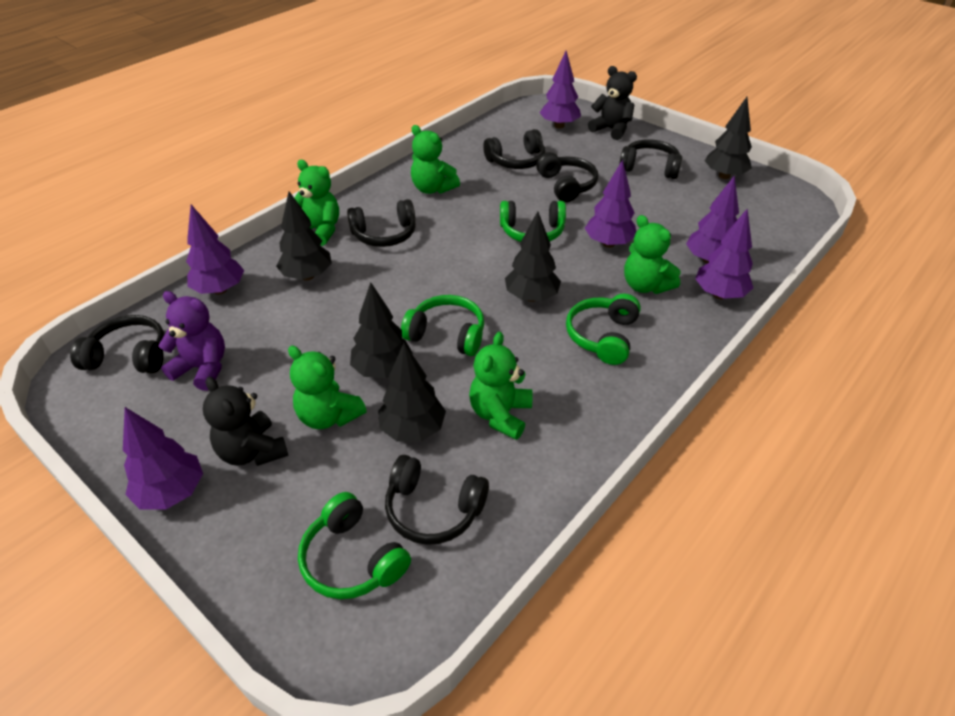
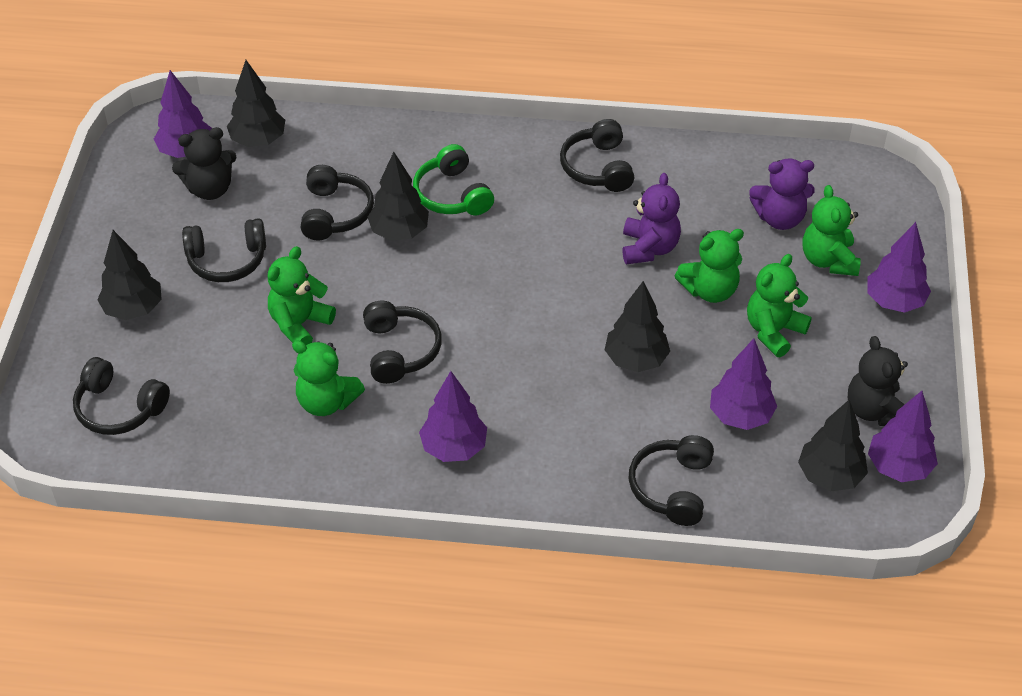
green headphones: 4 -> 1
purple teddy bear: 1 -> 2
purple tree: 6 -> 5

